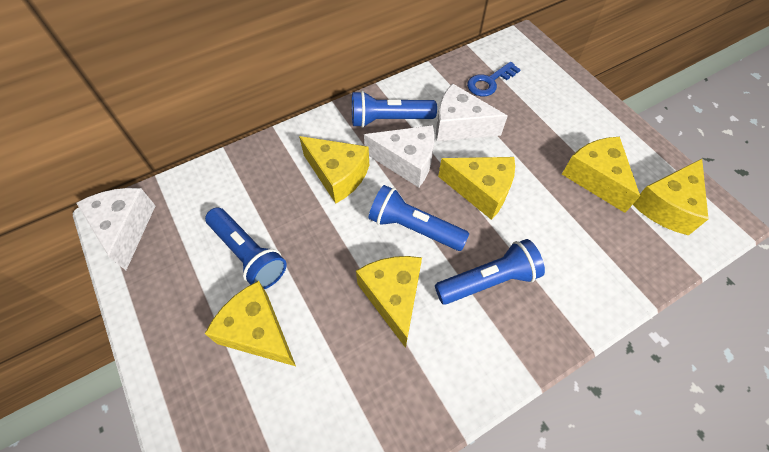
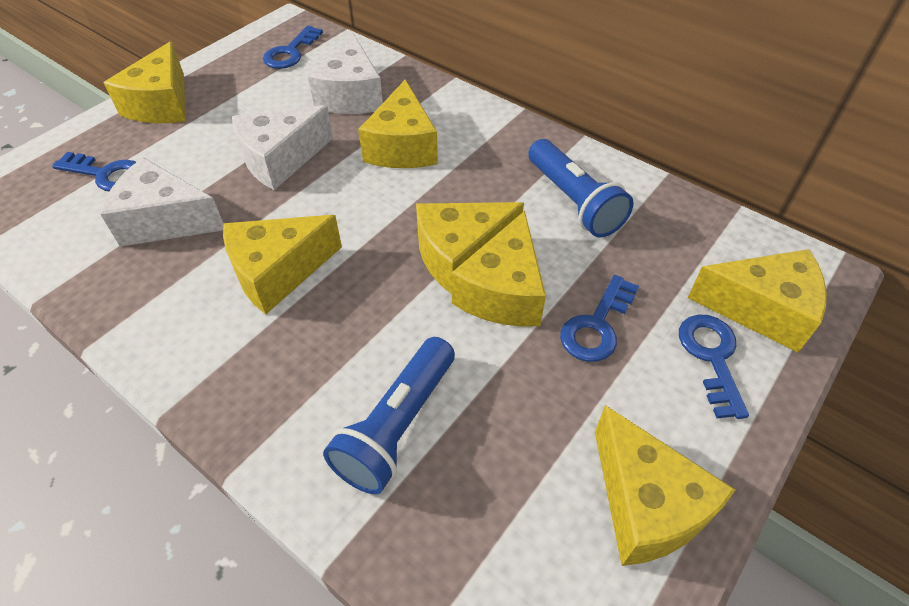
blue flashlight: 4 -> 2
blue key: 1 -> 4
yellow cheese: 6 -> 7

